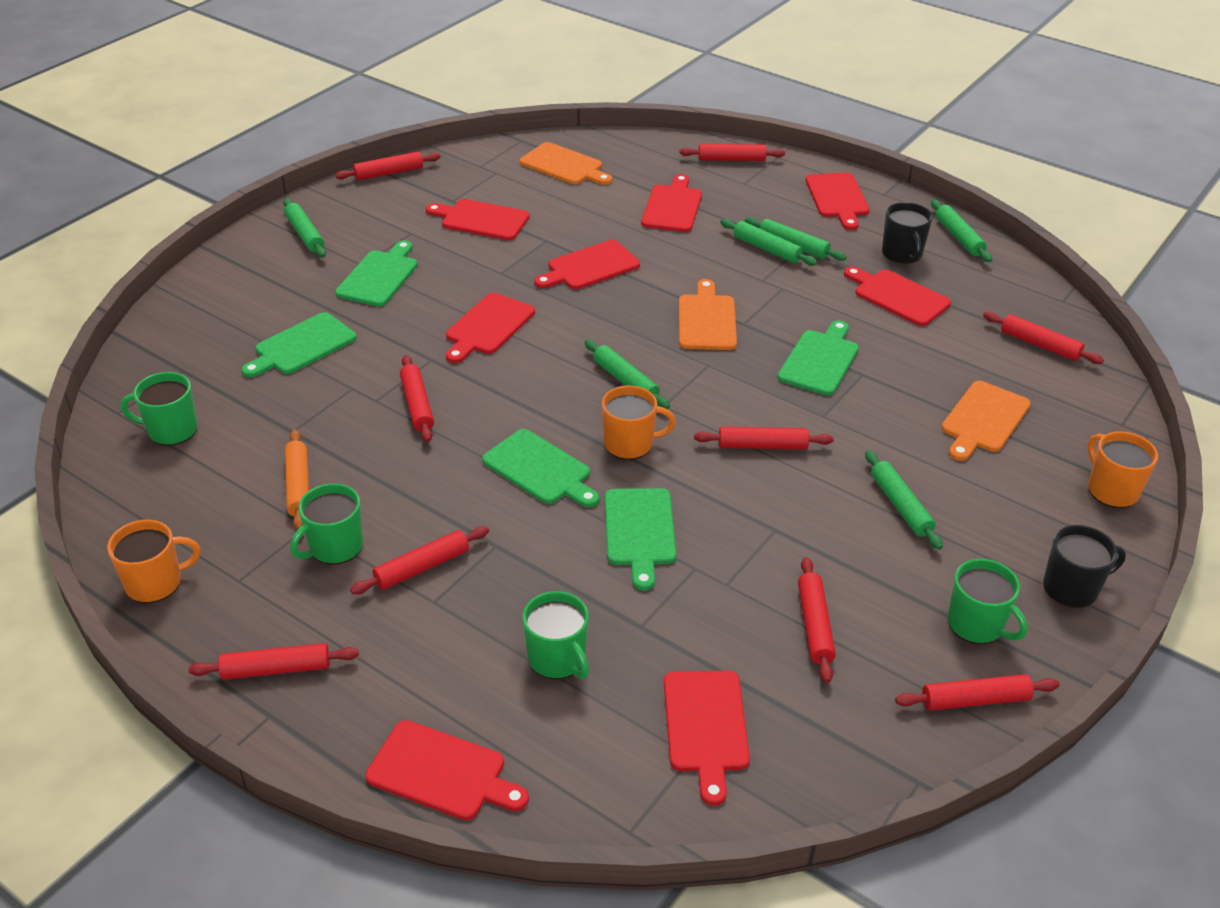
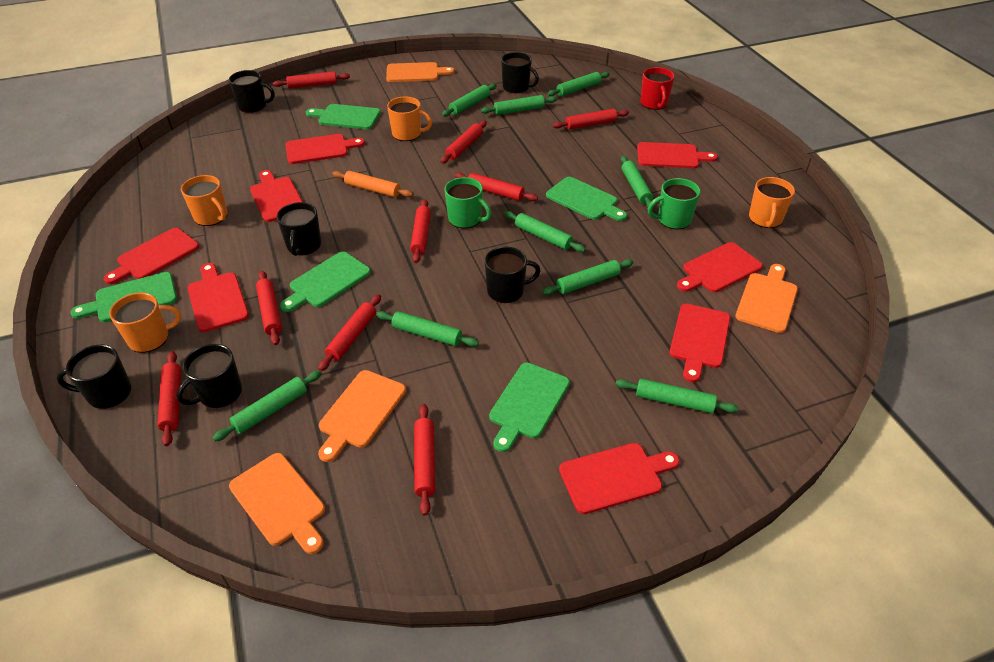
black mug: 2 -> 6
green mug: 4 -> 2
green rolling pin: 6 -> 9
orange cutting board: 3 -> 4
orange mug: 3 -> 4
red mug: 0 -> 1

